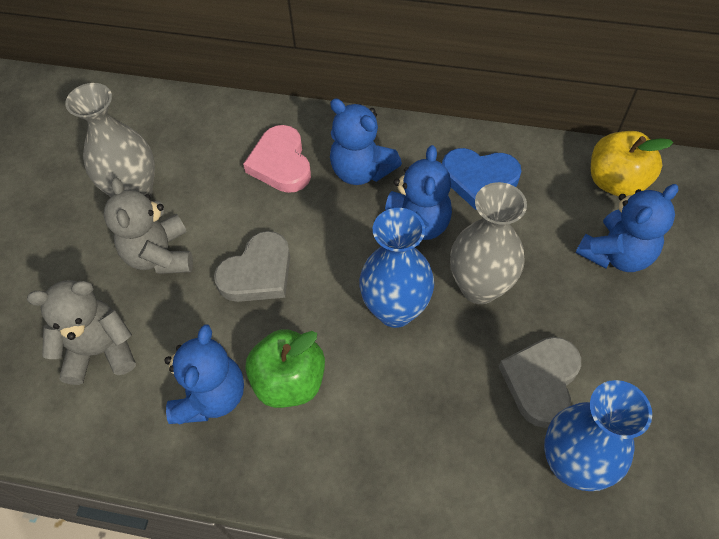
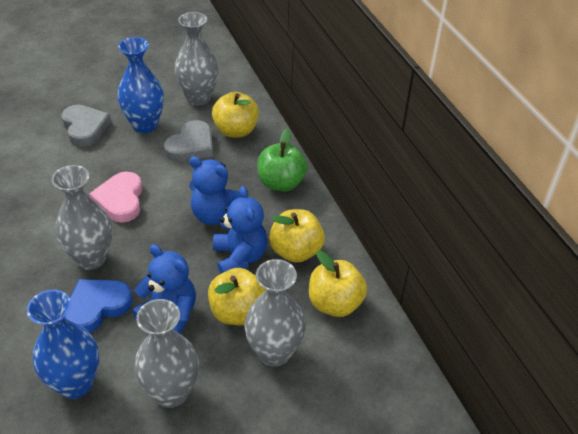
blue teddy bear: 4 -> 3
grey teddy bear: 2 -> 0
grey vase: 2 -> 4
yellow apple: 1 -> 4

